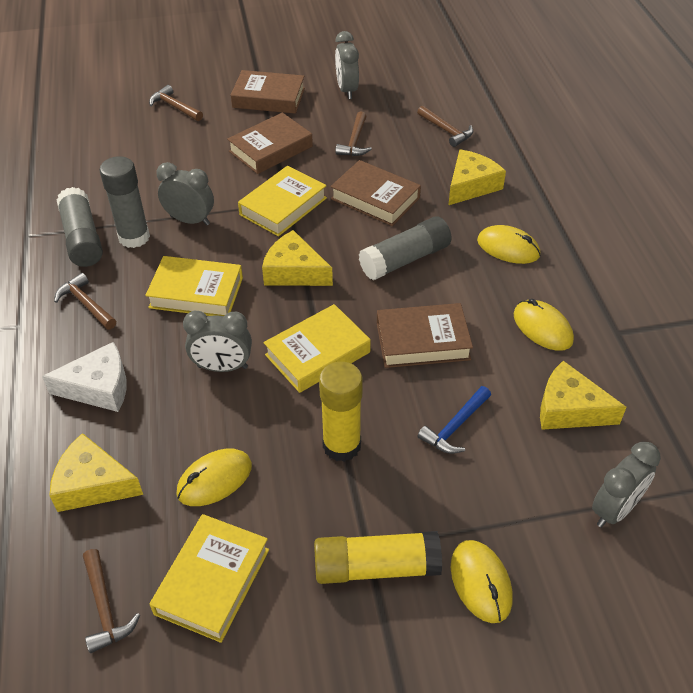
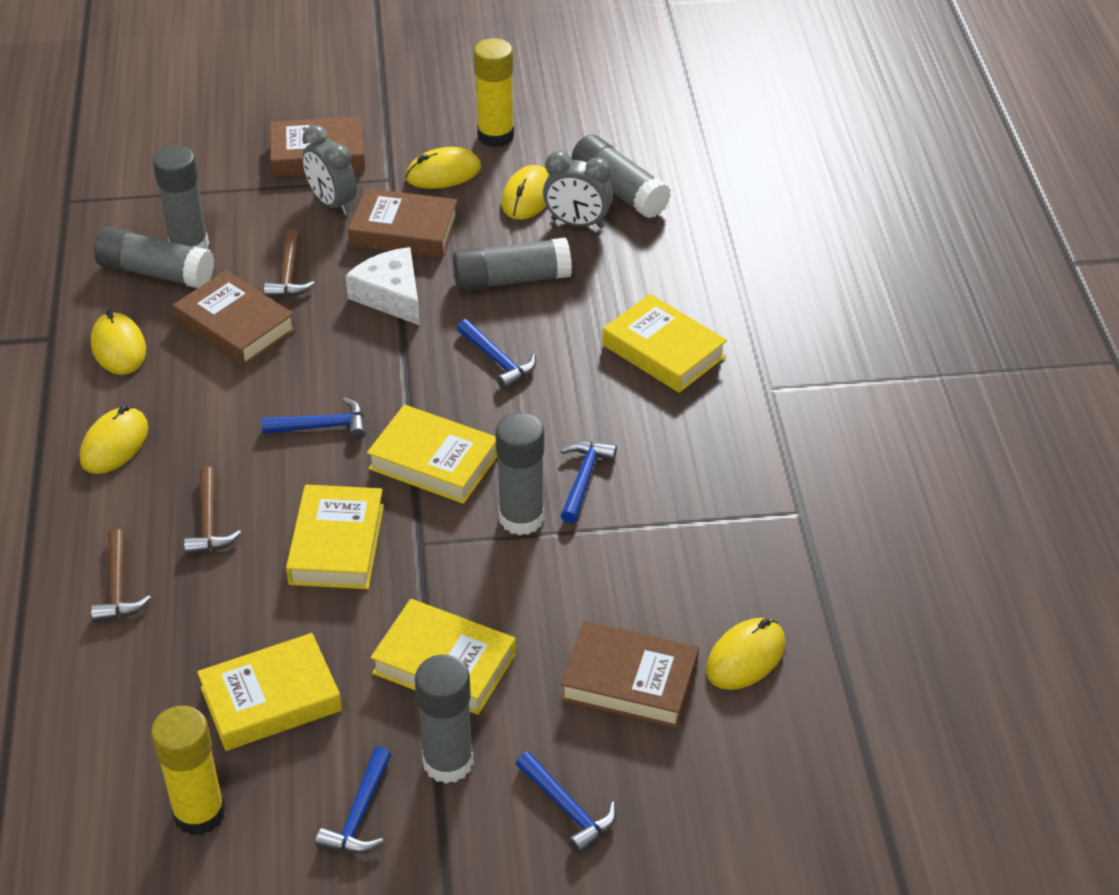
blue hammer: 1 -> 5
brown hammer: 5 -> 3
grey clock: 4 -> 2
grey glue stick: 3 -> 6
yellow book: 4 -> 5
yellow cheese: 4 -> 0
yellow mouse: 4 -> 5

